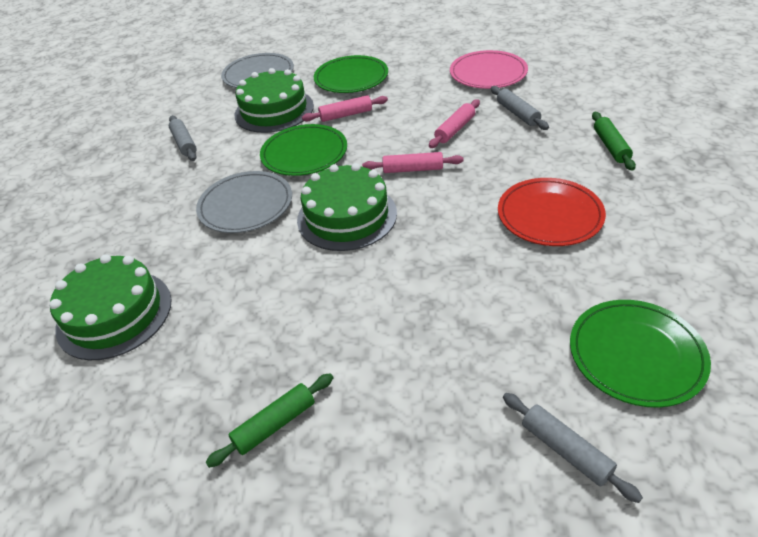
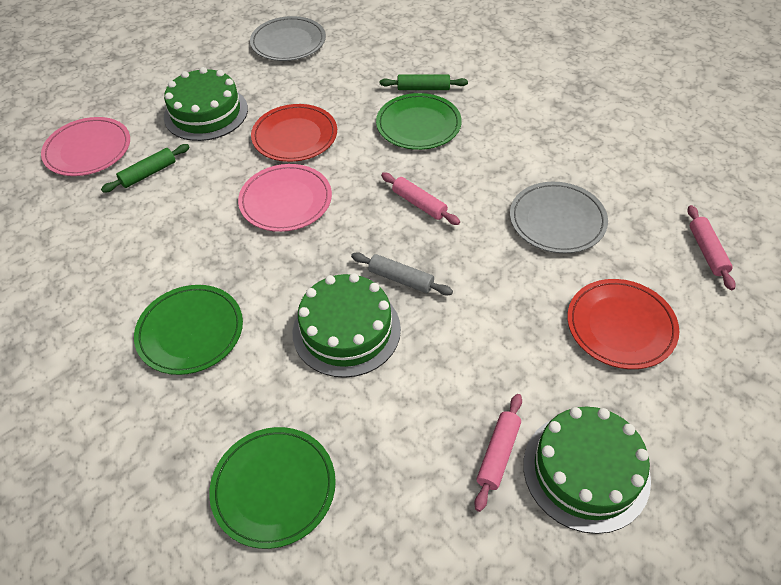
grey rolling pin: 3 -> 1
pink plate: 1 -> 2
red plate: 1 -> 2

